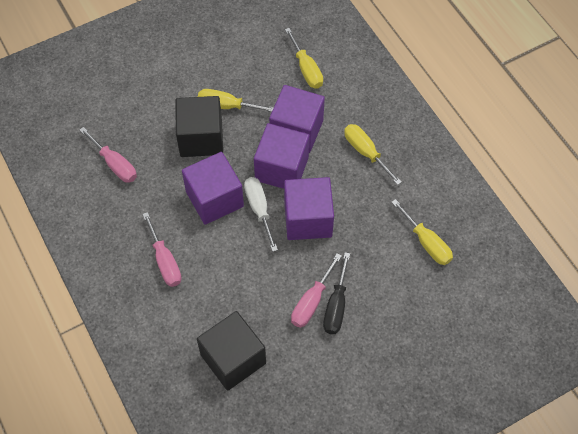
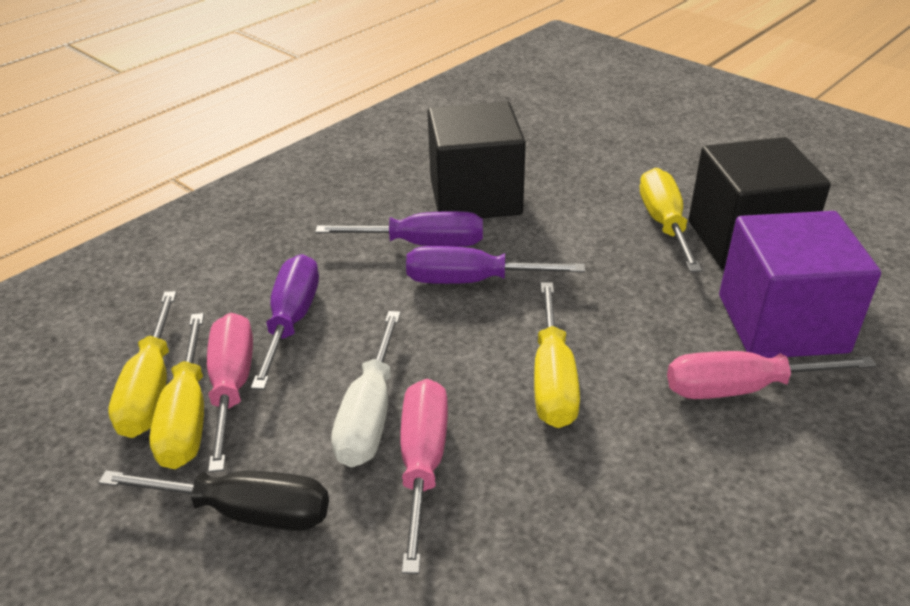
purple cube: 4 -> 1
purple screwdriver: 0 -> 3

